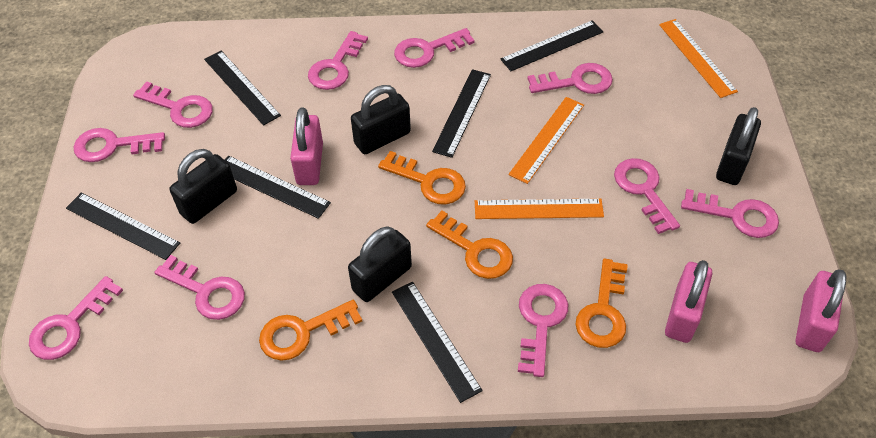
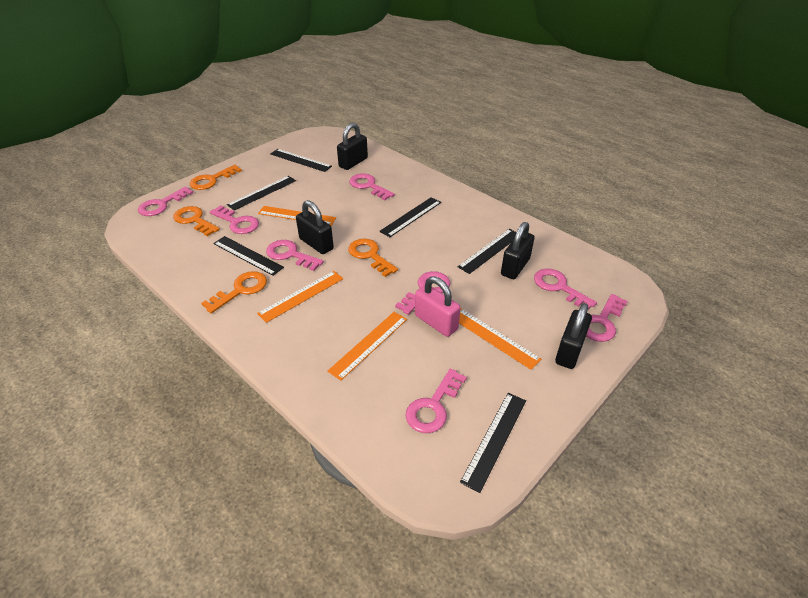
orange ruler: 3 -> 4
pink key: 10 -> 8
pink padlock: 3 -> 1

